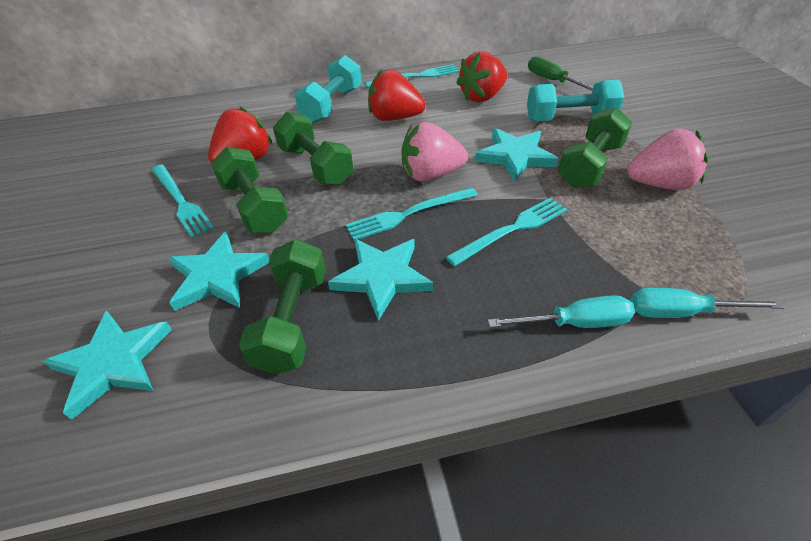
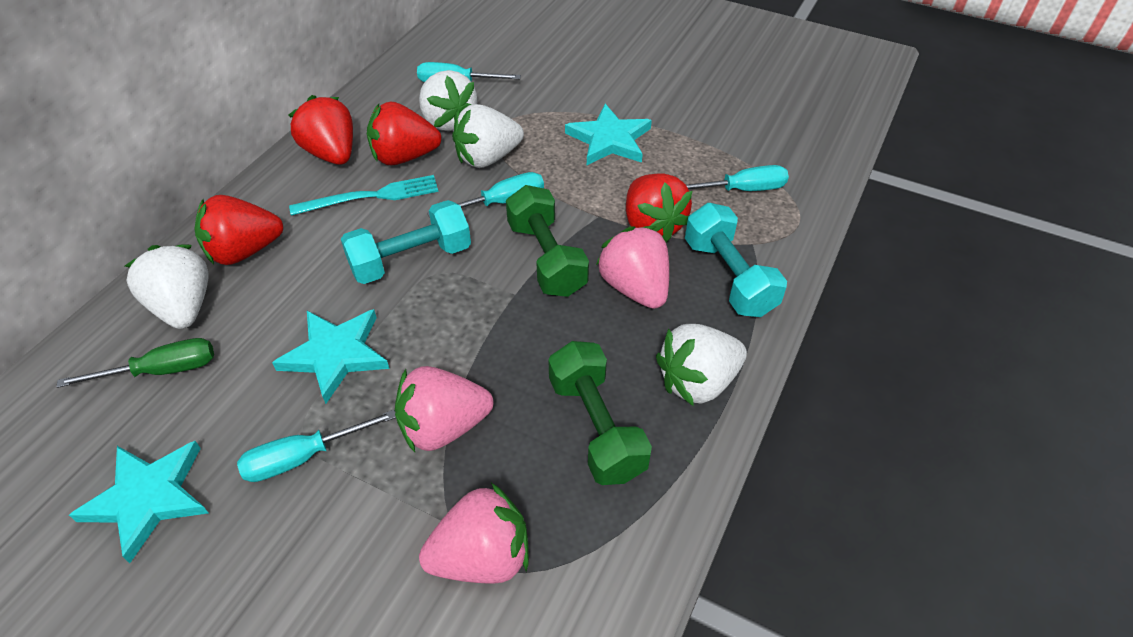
green dumbbell: 4 -> 2
pink strawberry: 2 -> 3
red strawberry: 3 -> 4
turquoise fork: 4 -> 1
turquoise screwdriver: 2 -> 4
turquoise star: 4 -> 3
white strawberry: 0 -> 4

